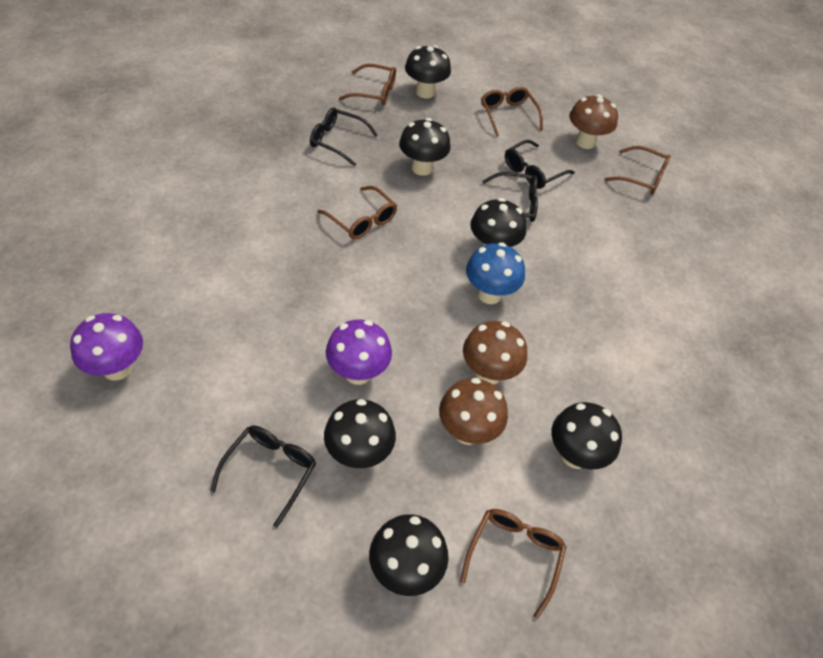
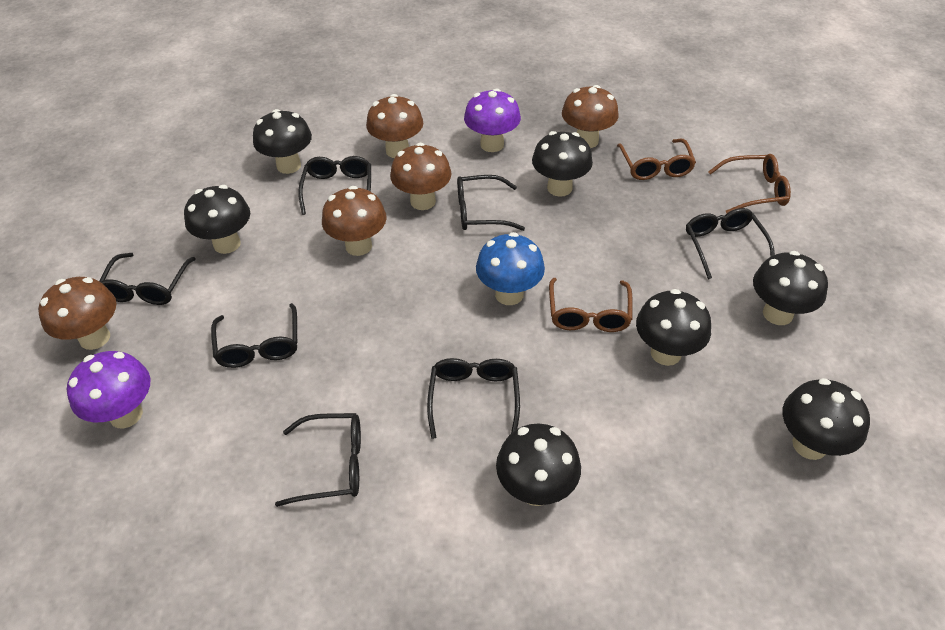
black glasses: 4 -> 7
black mushroom: 6 -> 7
brown glasses: 5 -> 3
brown mushroom: 3 -> 5

